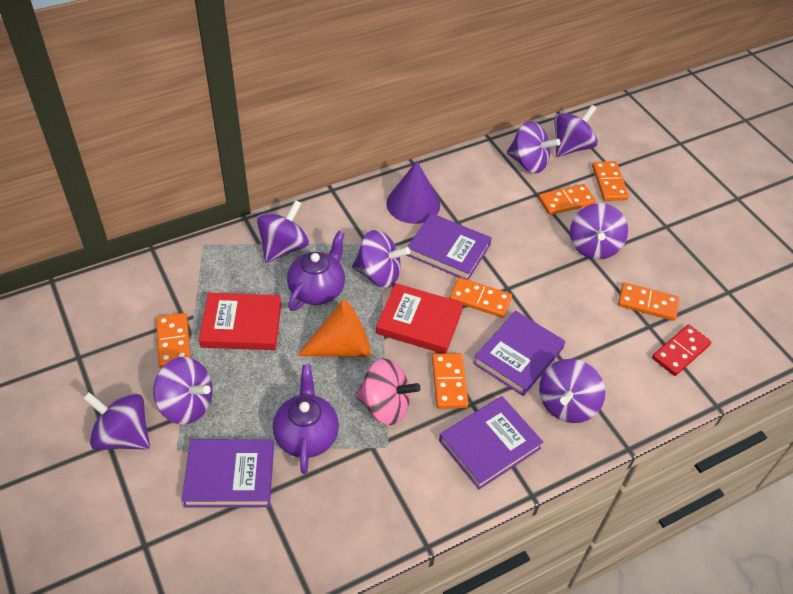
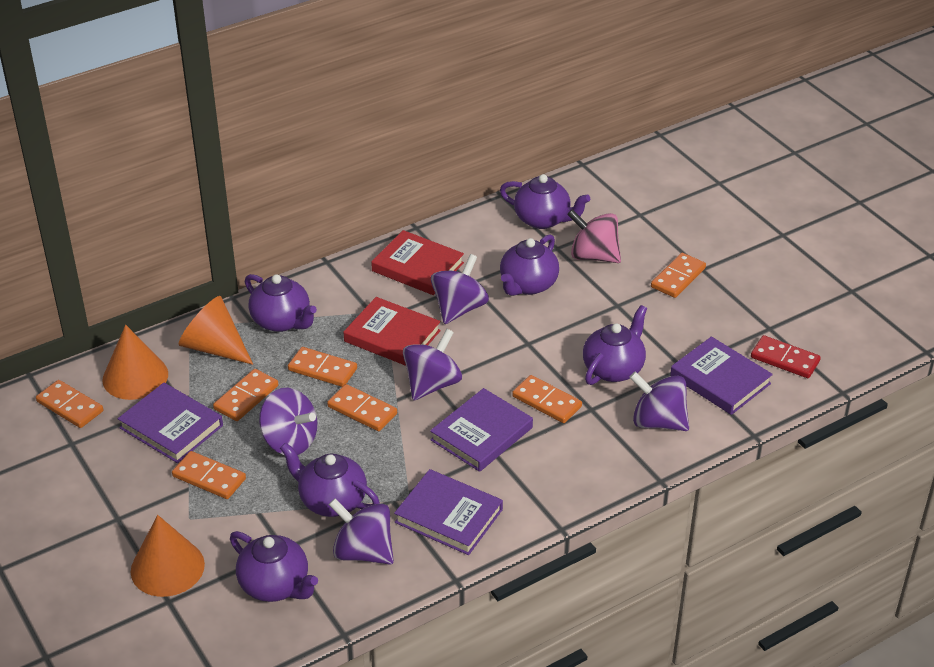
orange cone: 1 -> 3
orange domino: 6 -> 7
purple cone: 1 -> 0
purple spinning top: 8 -> 5
purple teapot: 2 -> 6

